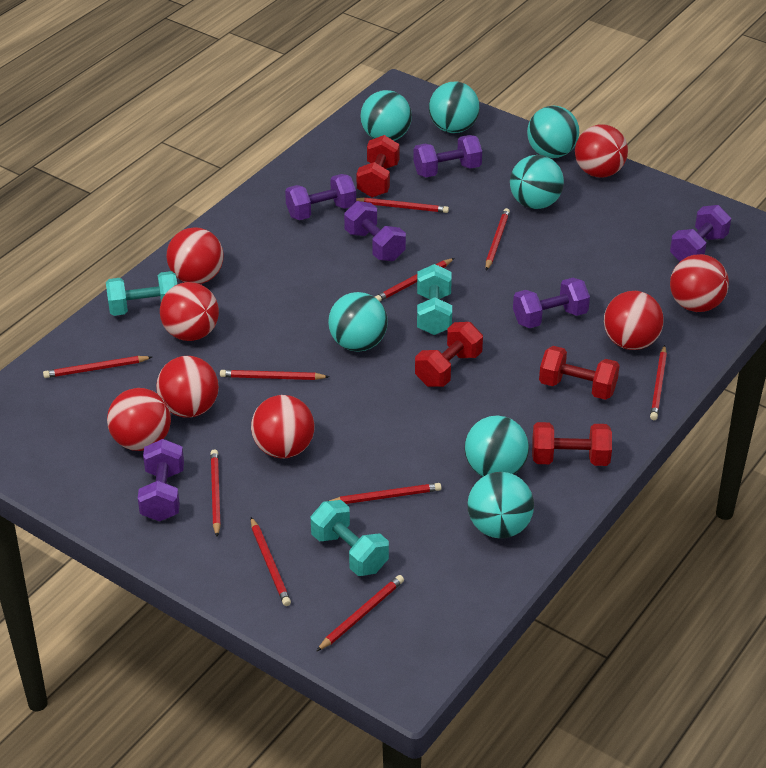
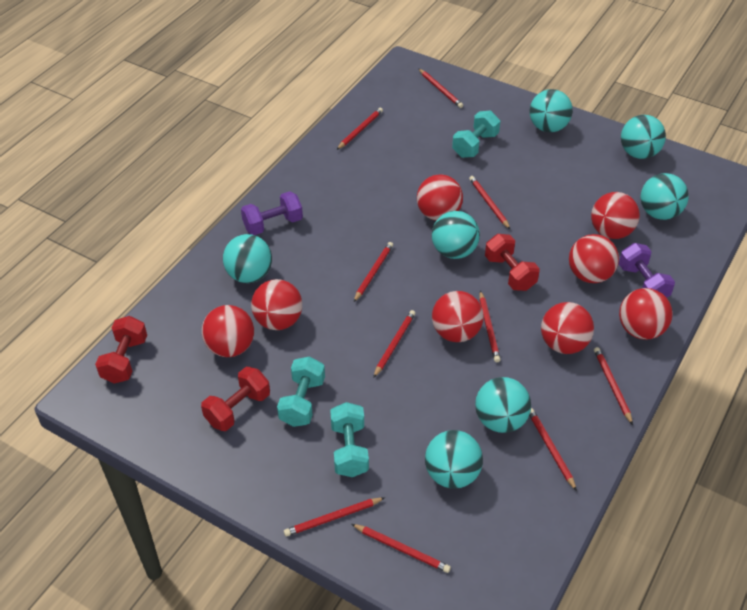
purple dumbbell: 6 -> 2
red dumbbell: 4 -> 3

